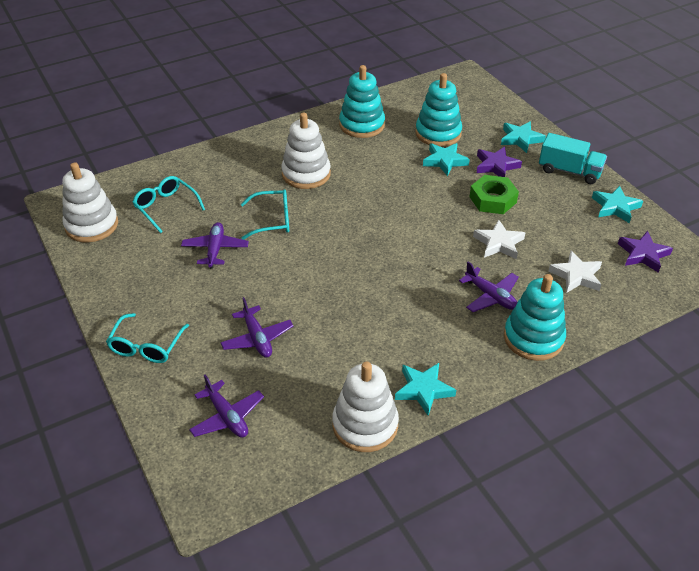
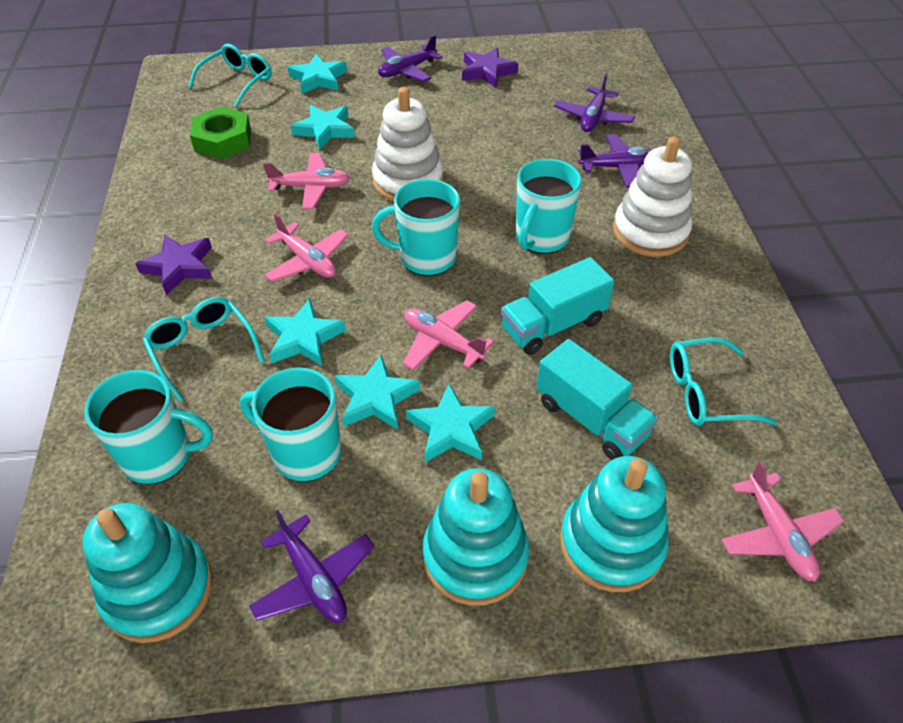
pink plane: 0 -> 4
turquoise mug: 0 -> 4
turquoise star: 4 -> 5
turquoise truck: 1 -> 2
white stacking toy: 3 -> 2
white star: 2 -> 0

